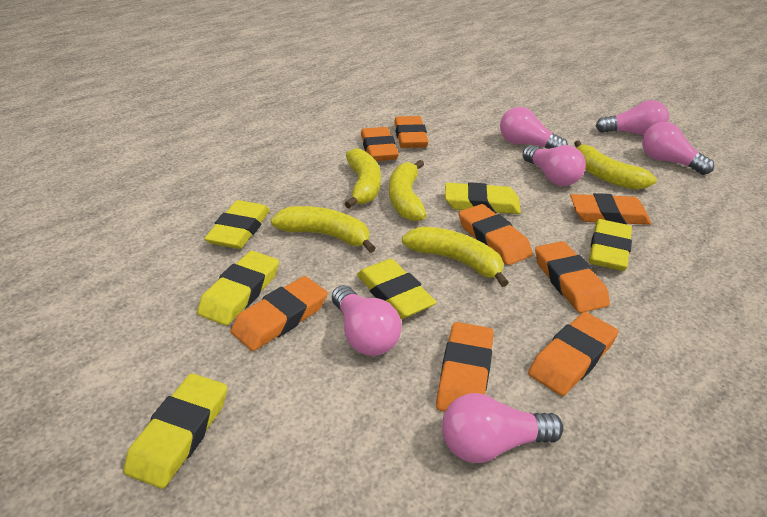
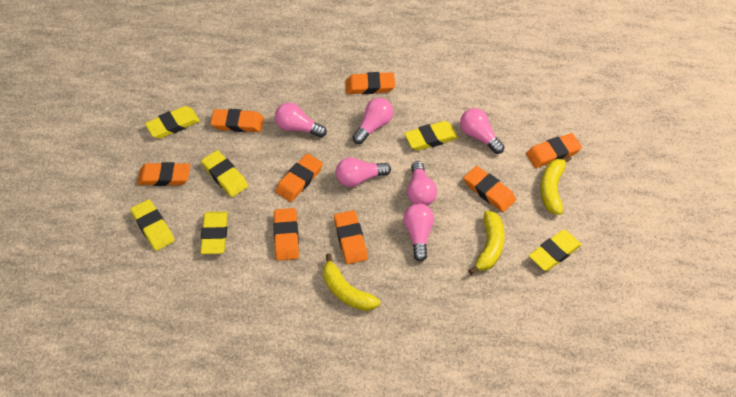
yellow banana: 5 -> 3

